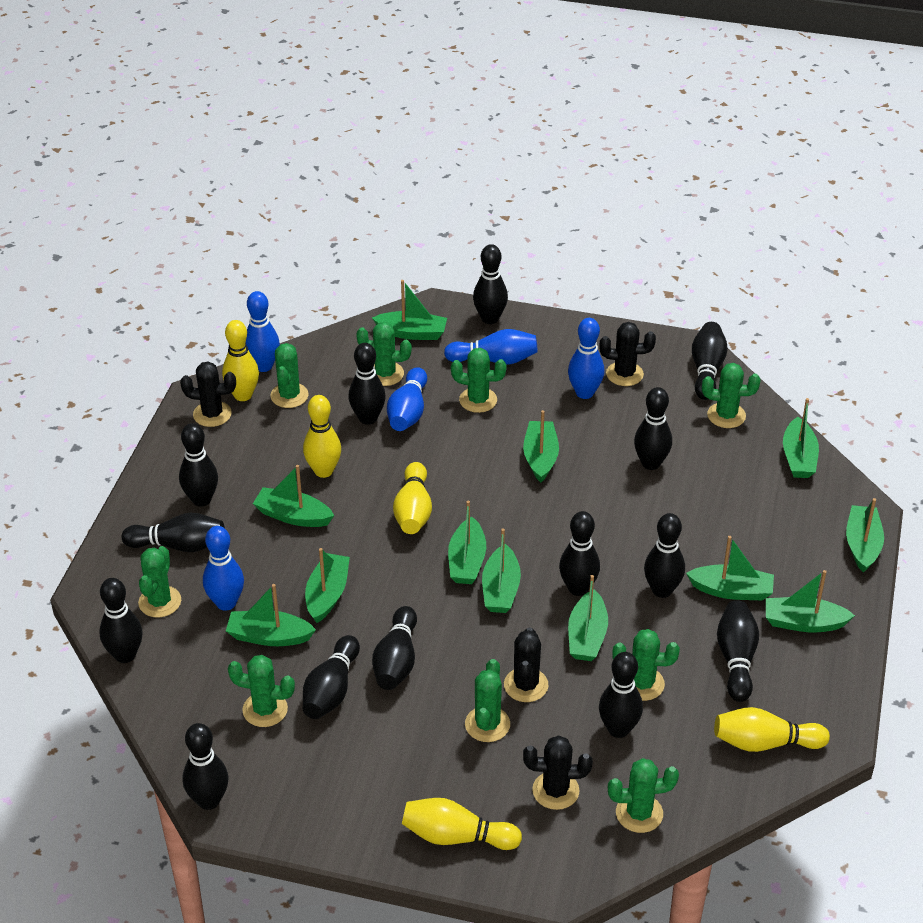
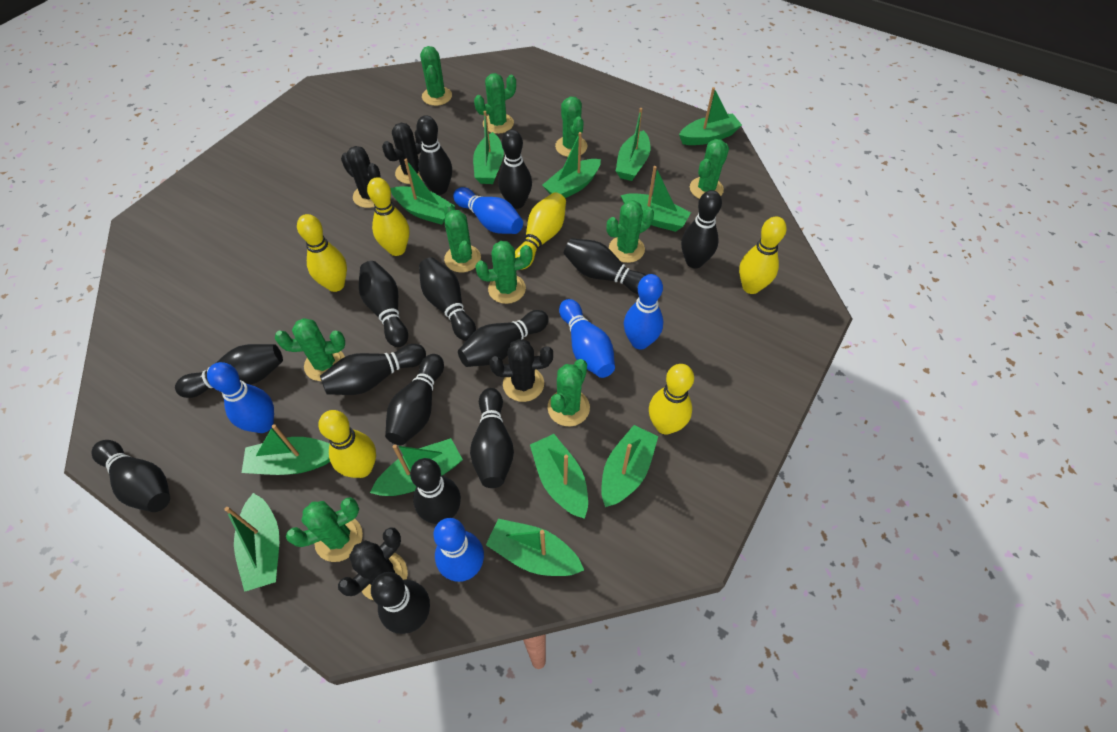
green cactus: 9 -> 10
yellow bowling pin: 5 -> 6

